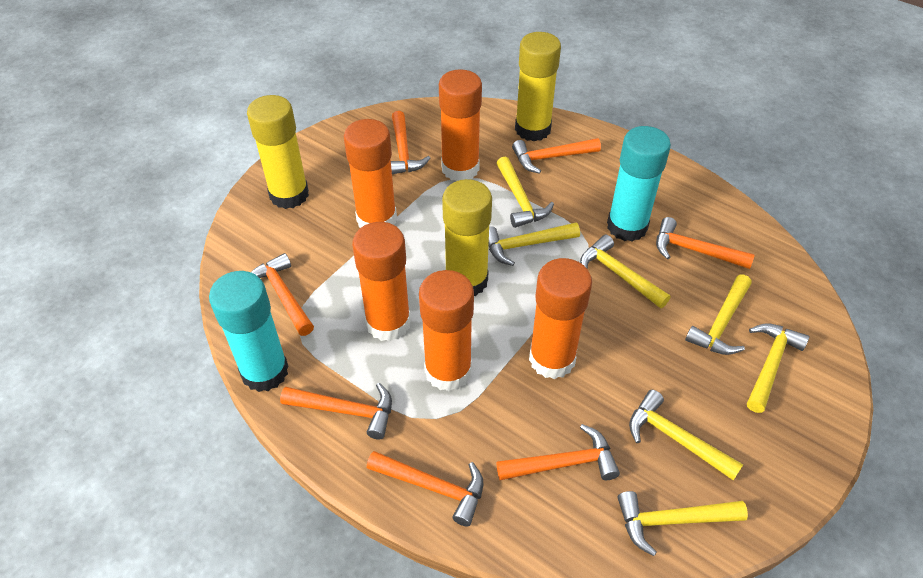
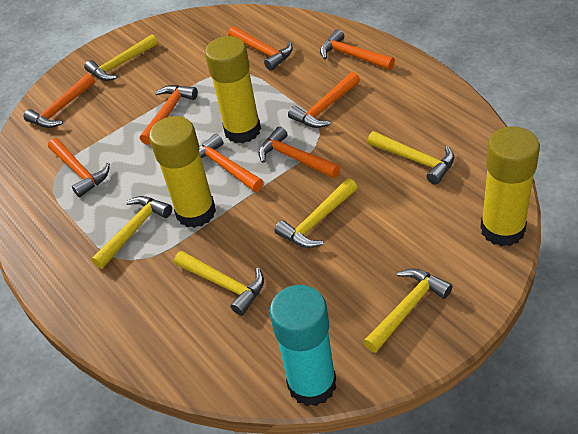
orange glue stick: 5 -> 0
orange hammer: 7 -> 8
turquoise glue stick: 2 -> 1
yellow hammer: 7 -> 6

